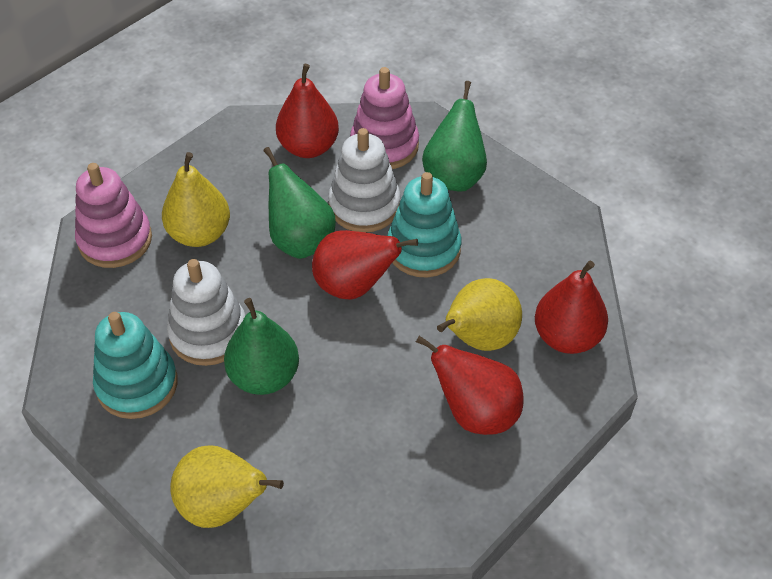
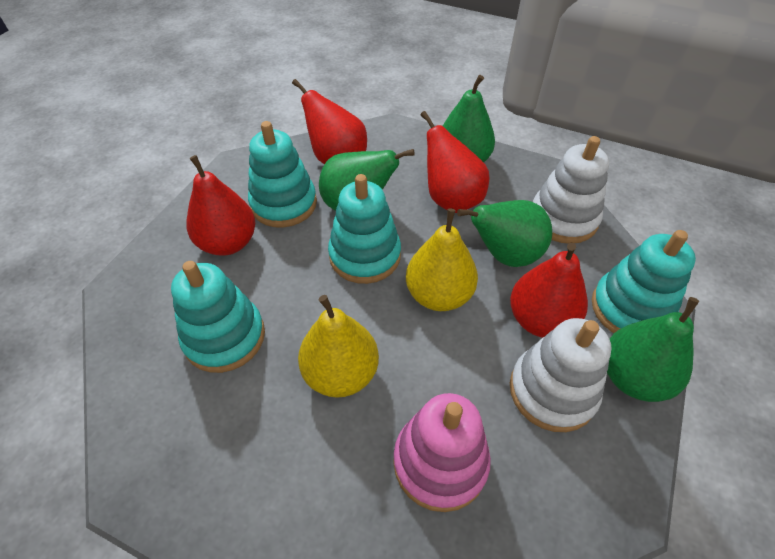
green pear: 3 -> 4
pink stacking toy: 2 -> 1
turquoise stacking toy: 2 -> 4
yellow pear: 3 -> 2

